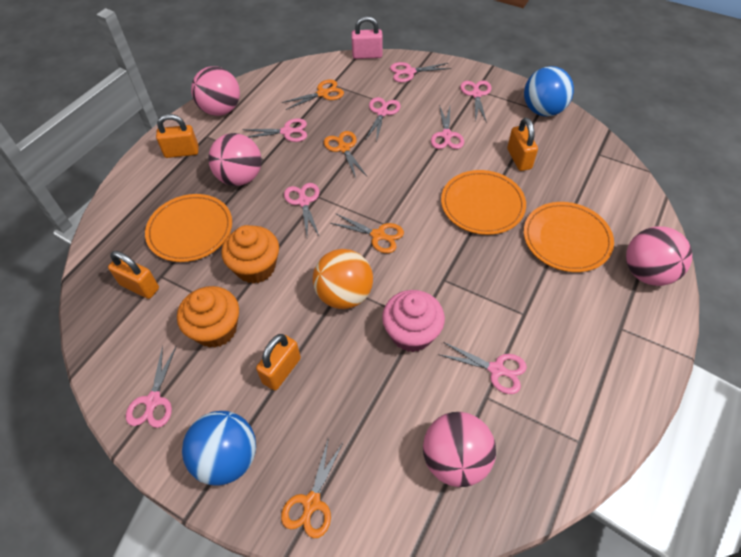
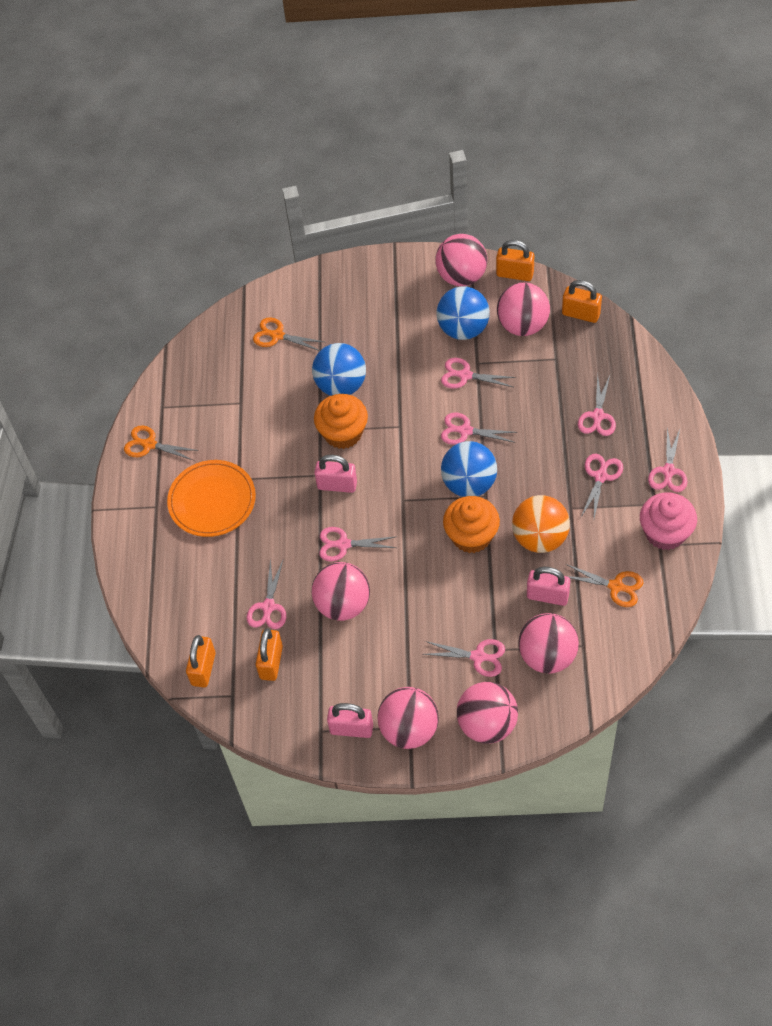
blue ball: 2 -> 3
orange plate: 3 -> 1
orange scissors: 4 -> 3
pink ball: 4 -> 6
pink padlock: 1 -> 3

